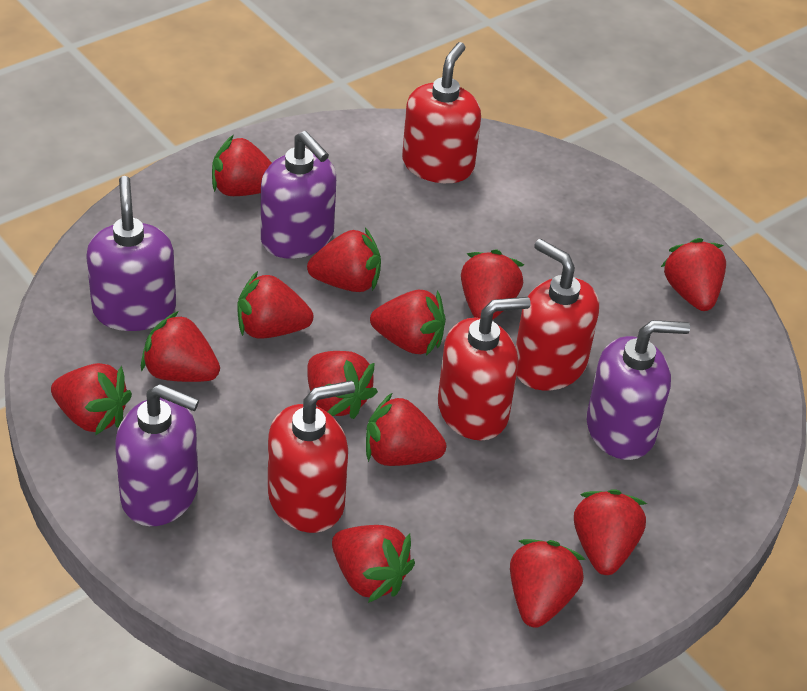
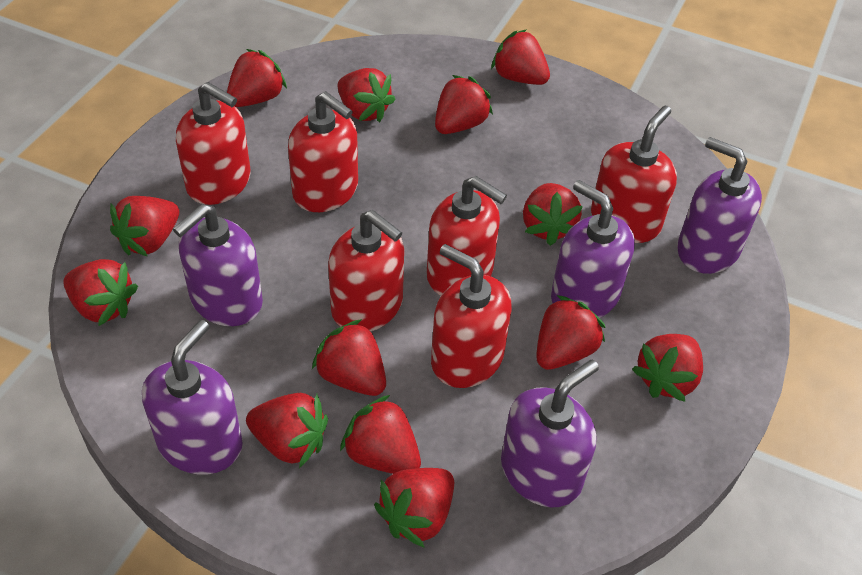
purple soap dispenser: 4 -> 5
red soap dispenser: 4 -> 6

